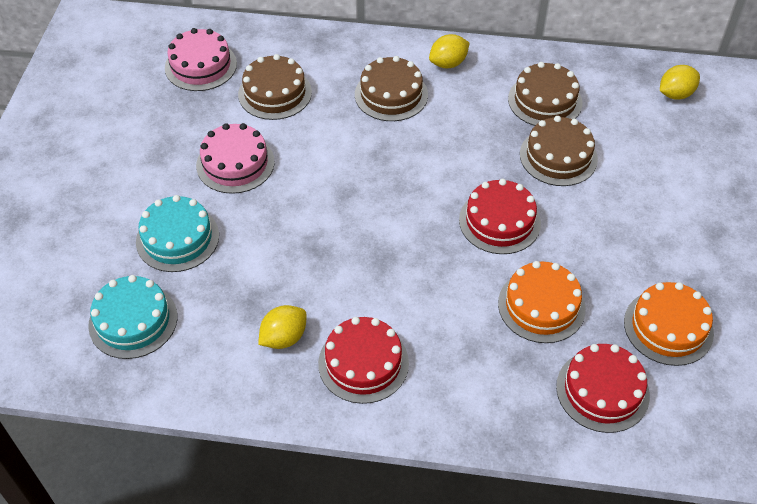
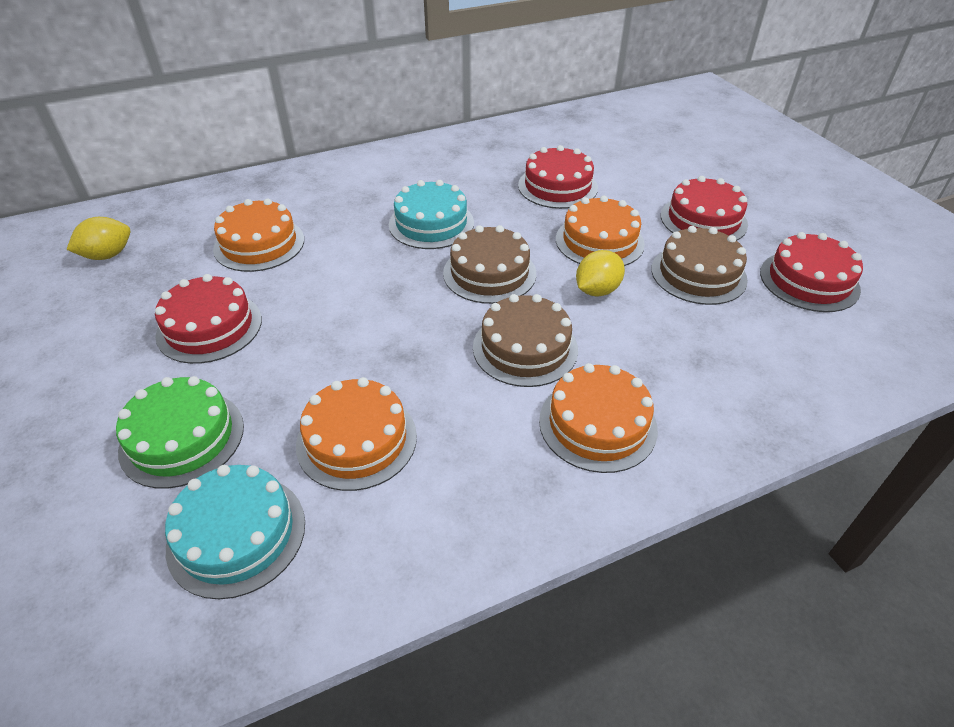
brown cake: 4 -> 3
green cake: 0 -> 1
orange cake: 2 -> 4
pink cake: 2 -> 0
red cake: 3 -> 4
yellow lemon: 3 -> 2

